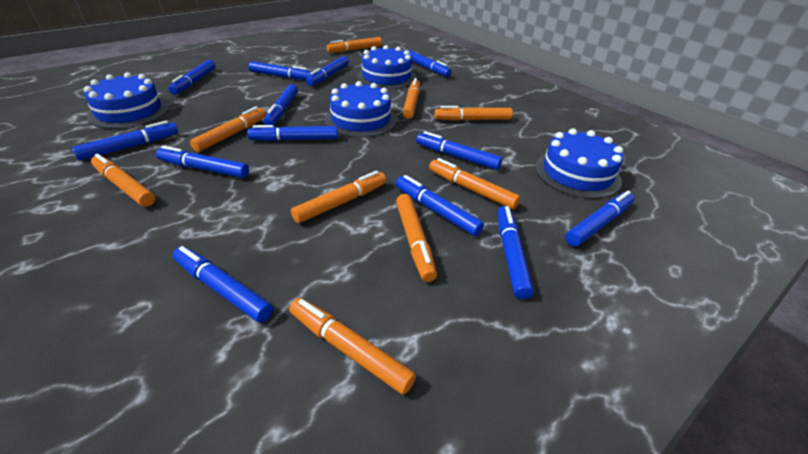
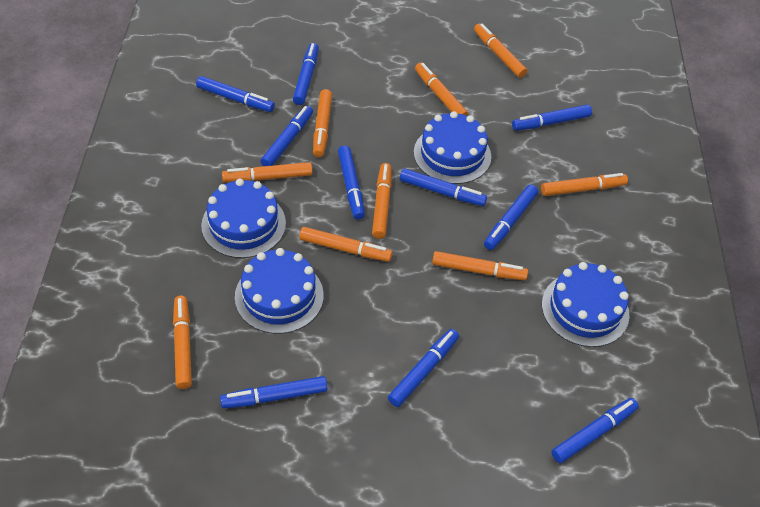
blue marker: 13 -> 10

